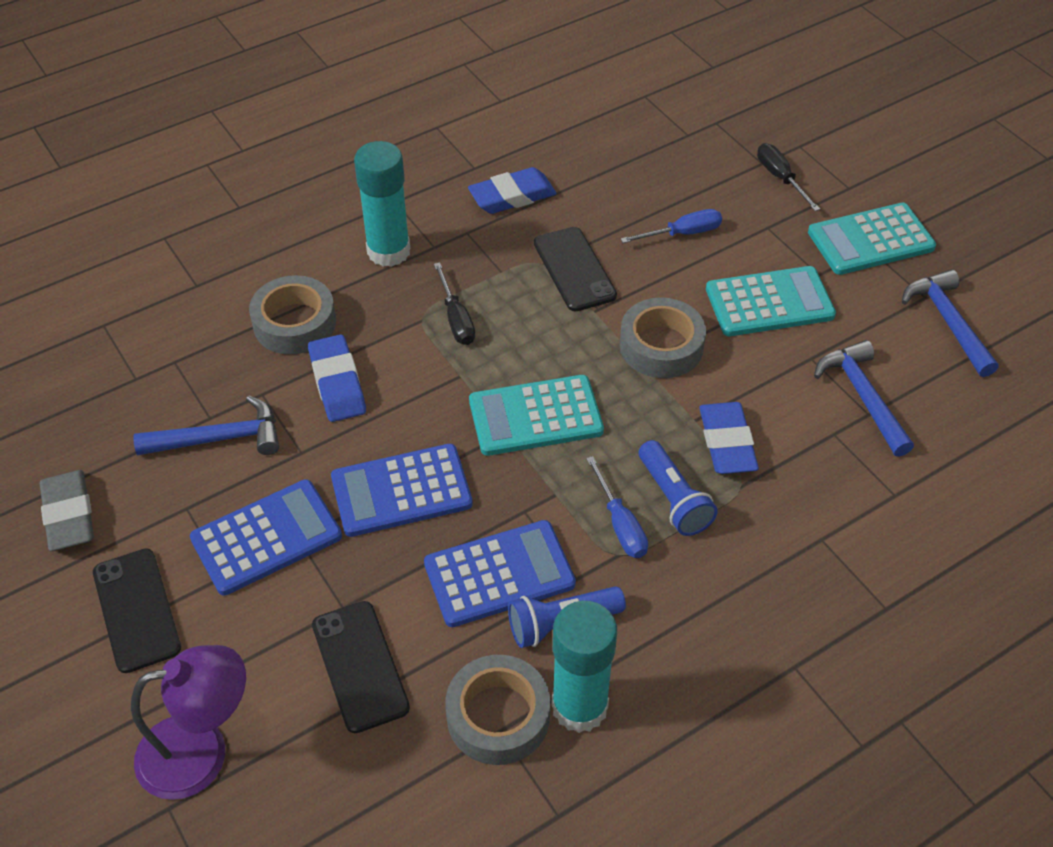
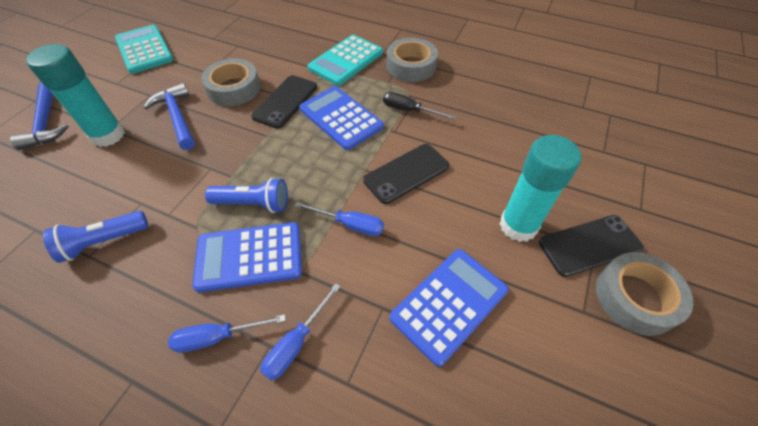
black screwdriver: 2 -> 1
blue eraser: 3 -> 0
blue hammer: 3 -> 2
blue screwdriver: 2 -> 3
grey eraser: 1 -> 0
purple lamp: 1 -> 0
turquoise calculator: 3 -> 2

